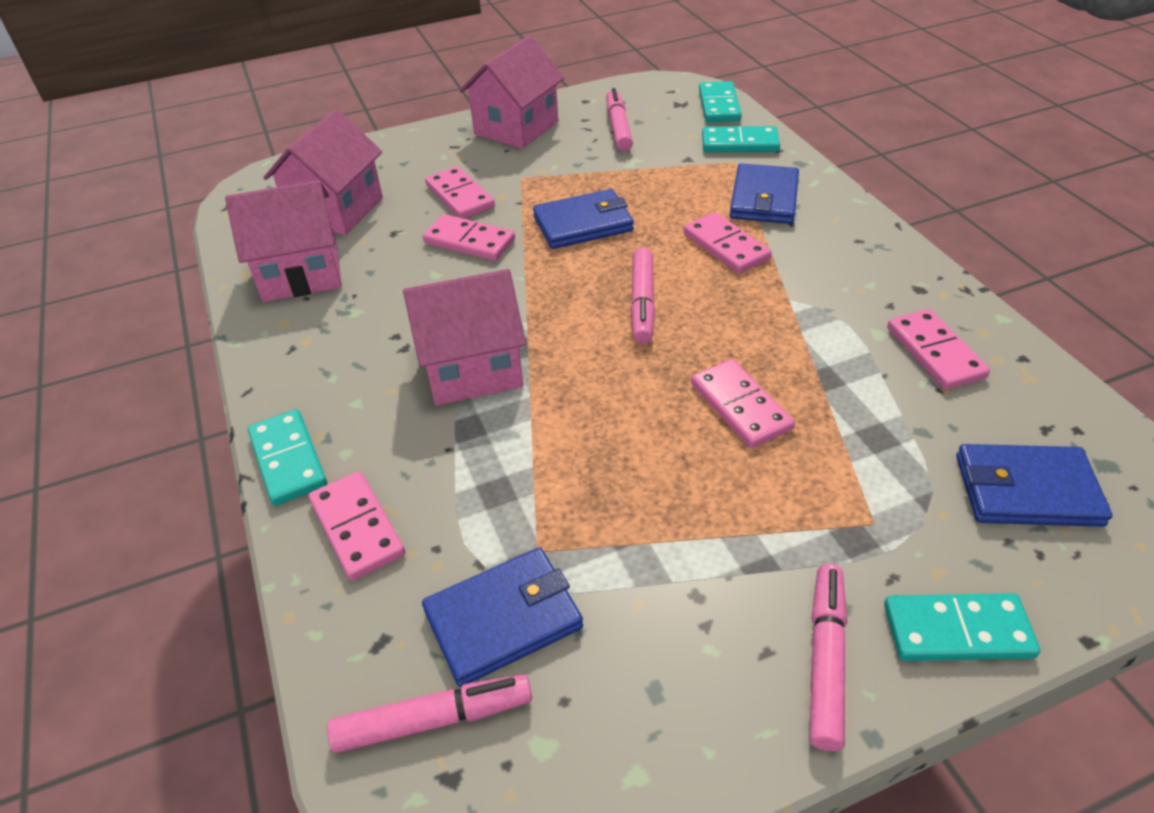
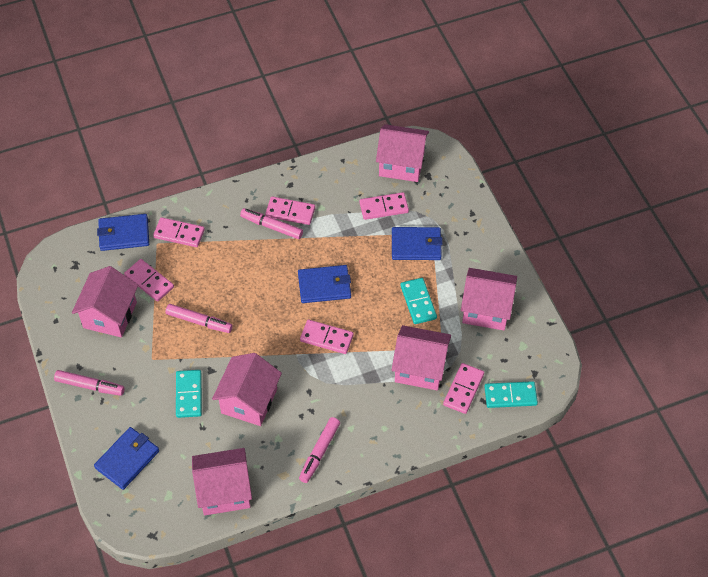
pink house: 4 -> 6
turquoise domino: 4 -> 3

